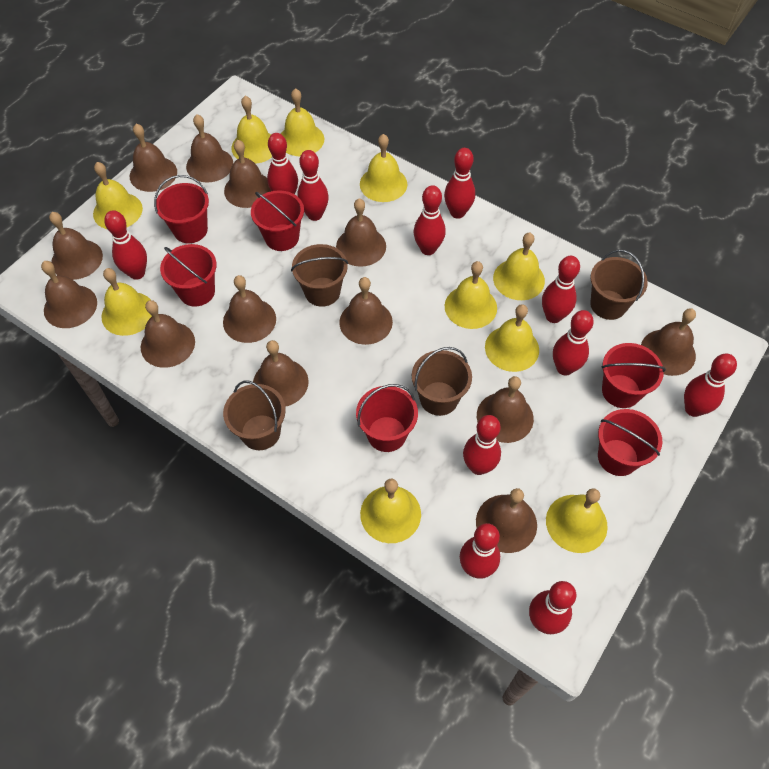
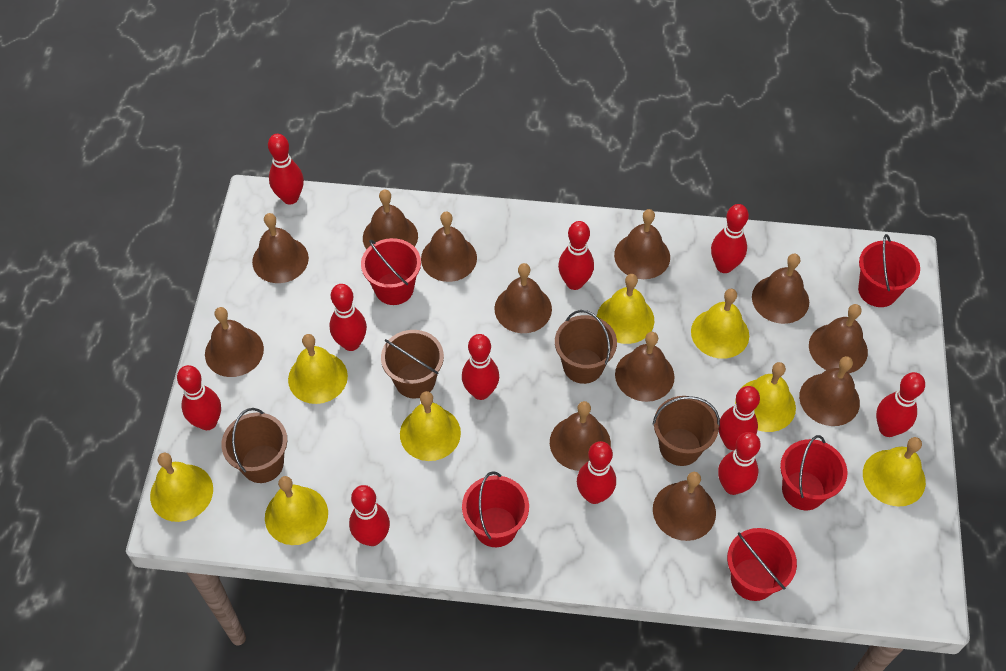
brown bell: 13 -> 12
red bucket: 6 -> 5
yellow bell: 10 -> 8

